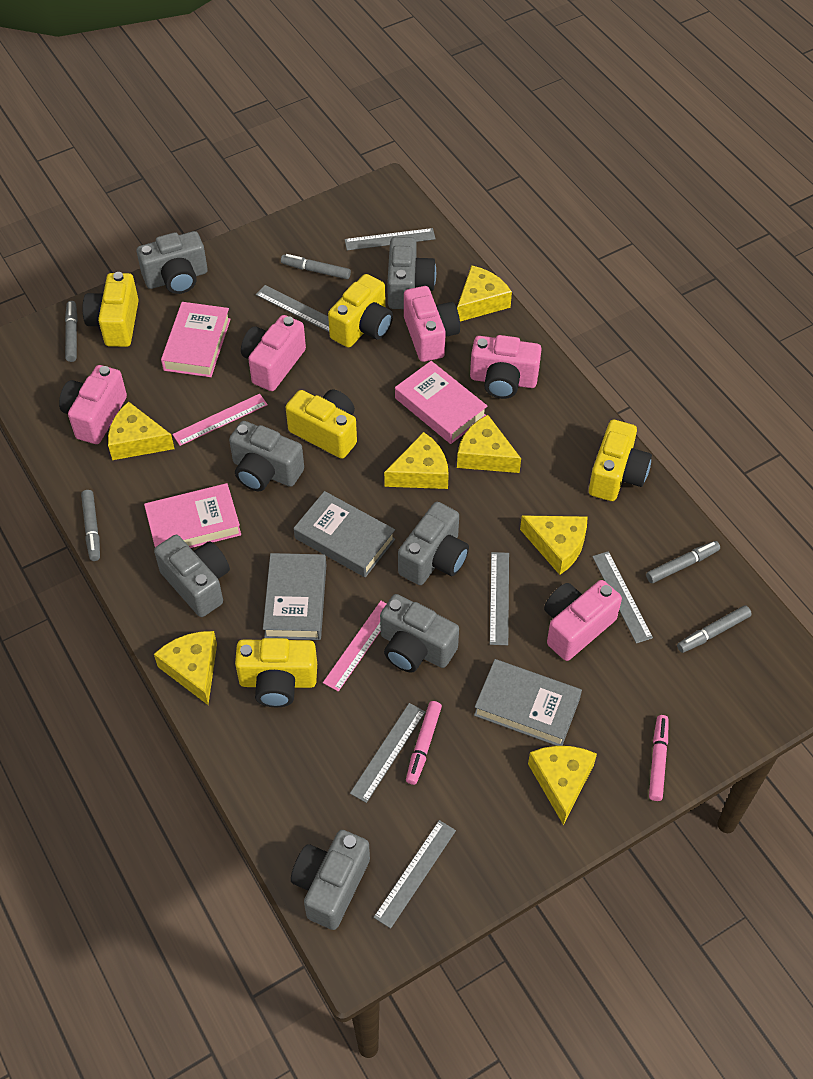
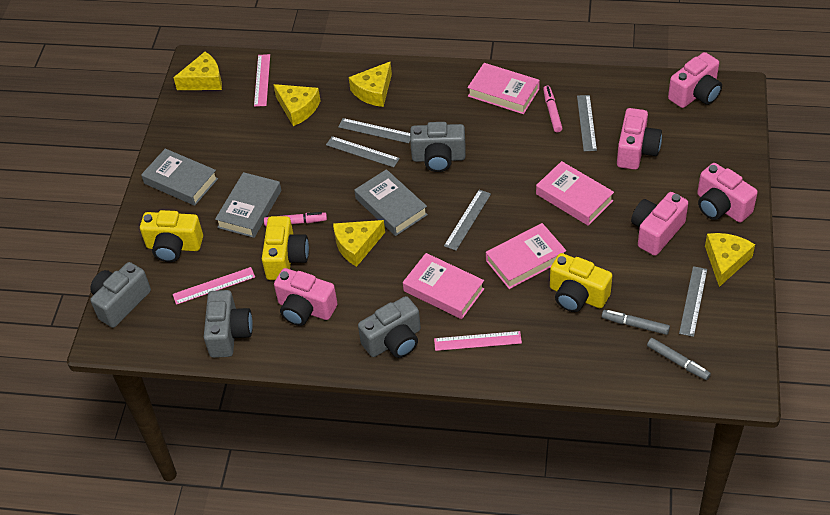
grey camera: 7 -> 4
grey marker: 5 -> 2
grey ruler: 6 -> 5
pink book: 3 -> 4
pink ruler: 2 -> 3
yellow camera: 5 -> 3
yellow cheese: 7 -> 5

